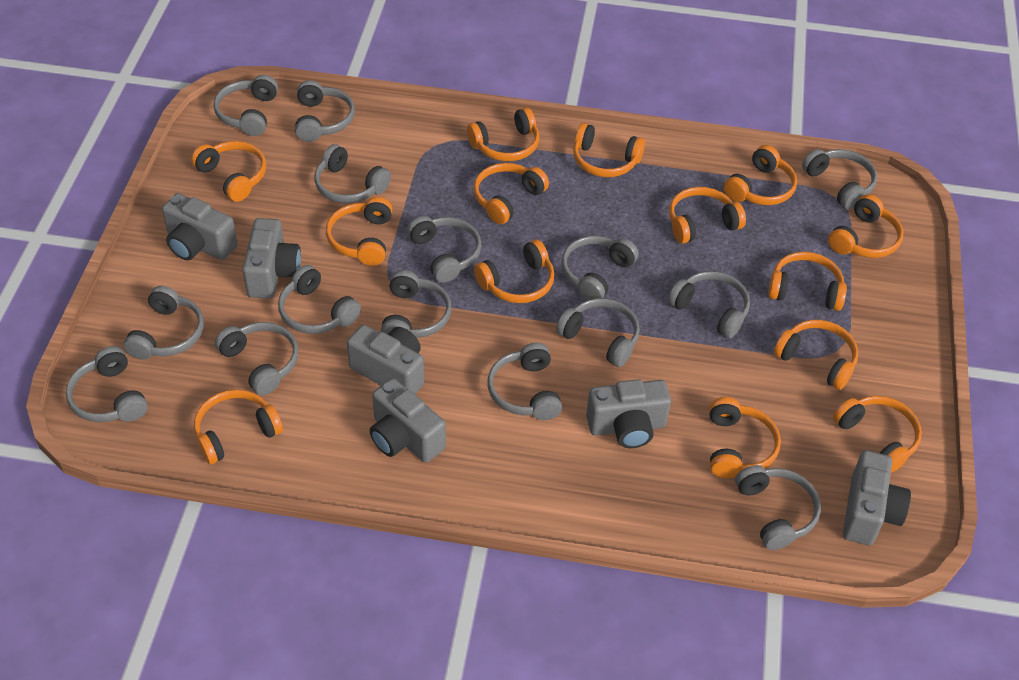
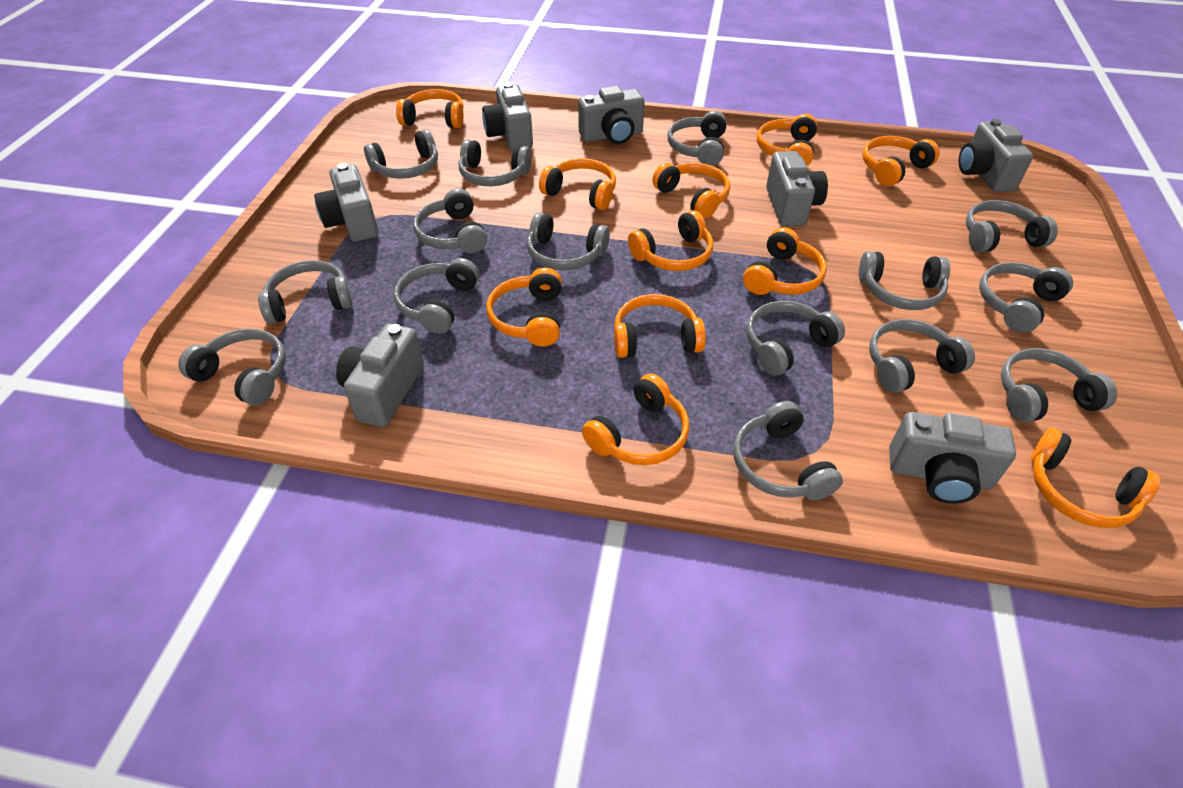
grey camera: 6 -> 7
orange headphones: 14 -> 11

